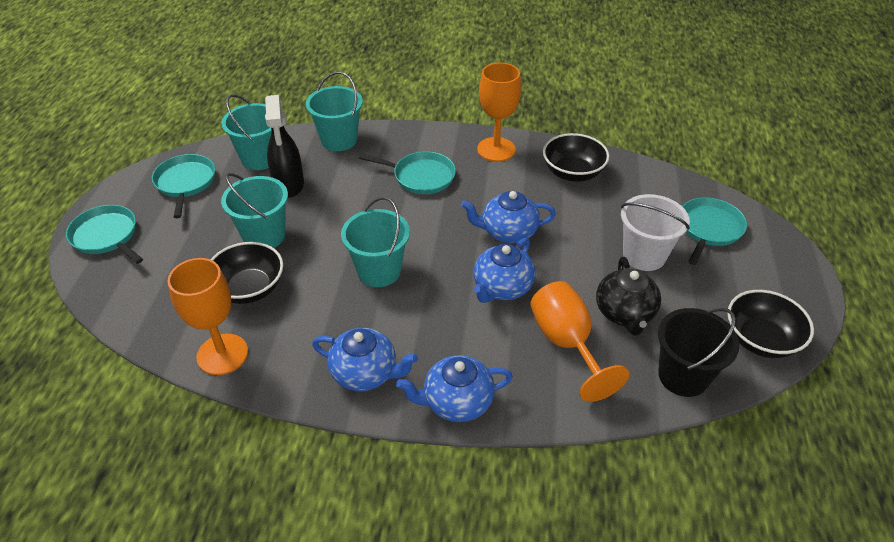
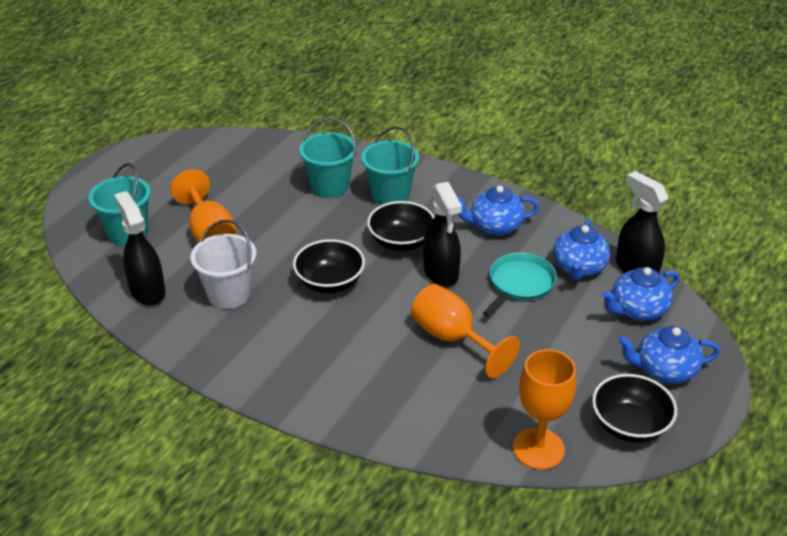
black bucket: 1 -> 0
black spray bottle: 1 -> 3
black teapot: 1 -> 0
turquoise bucket: 4 -> 3
turquoise pan: 4 -> 1

